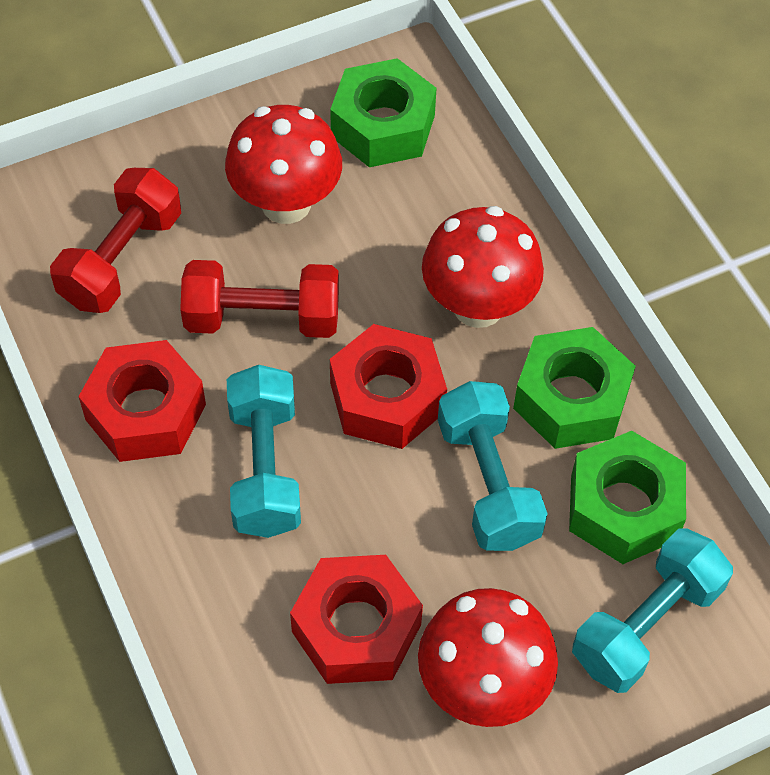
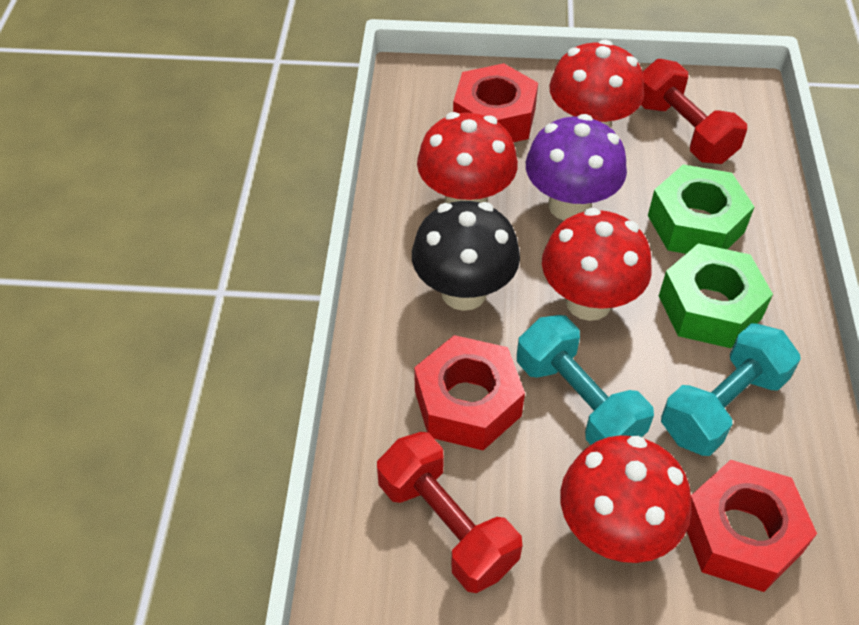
black mushroom: 0 -> 1
green nut: 3 -> 2
purple mushroom: 0 -> 1
red mushroom: 3 -> 4
turquoise dumbbell: 3 -> 2

